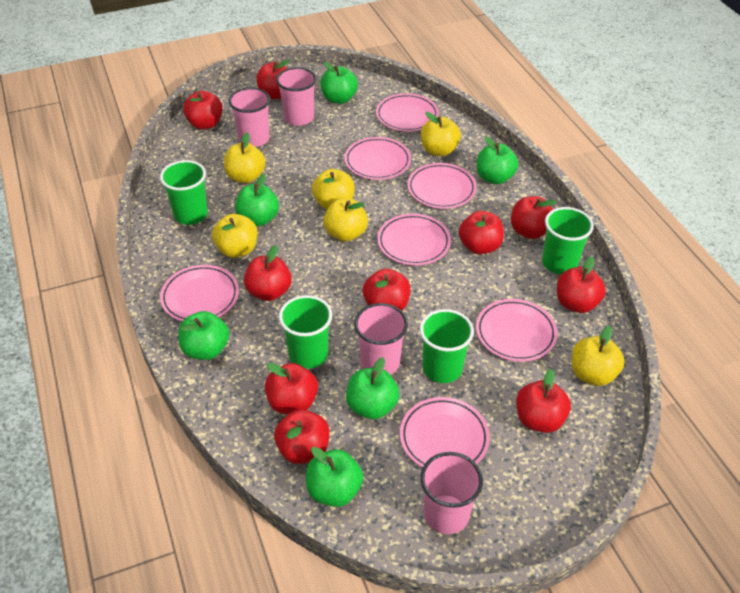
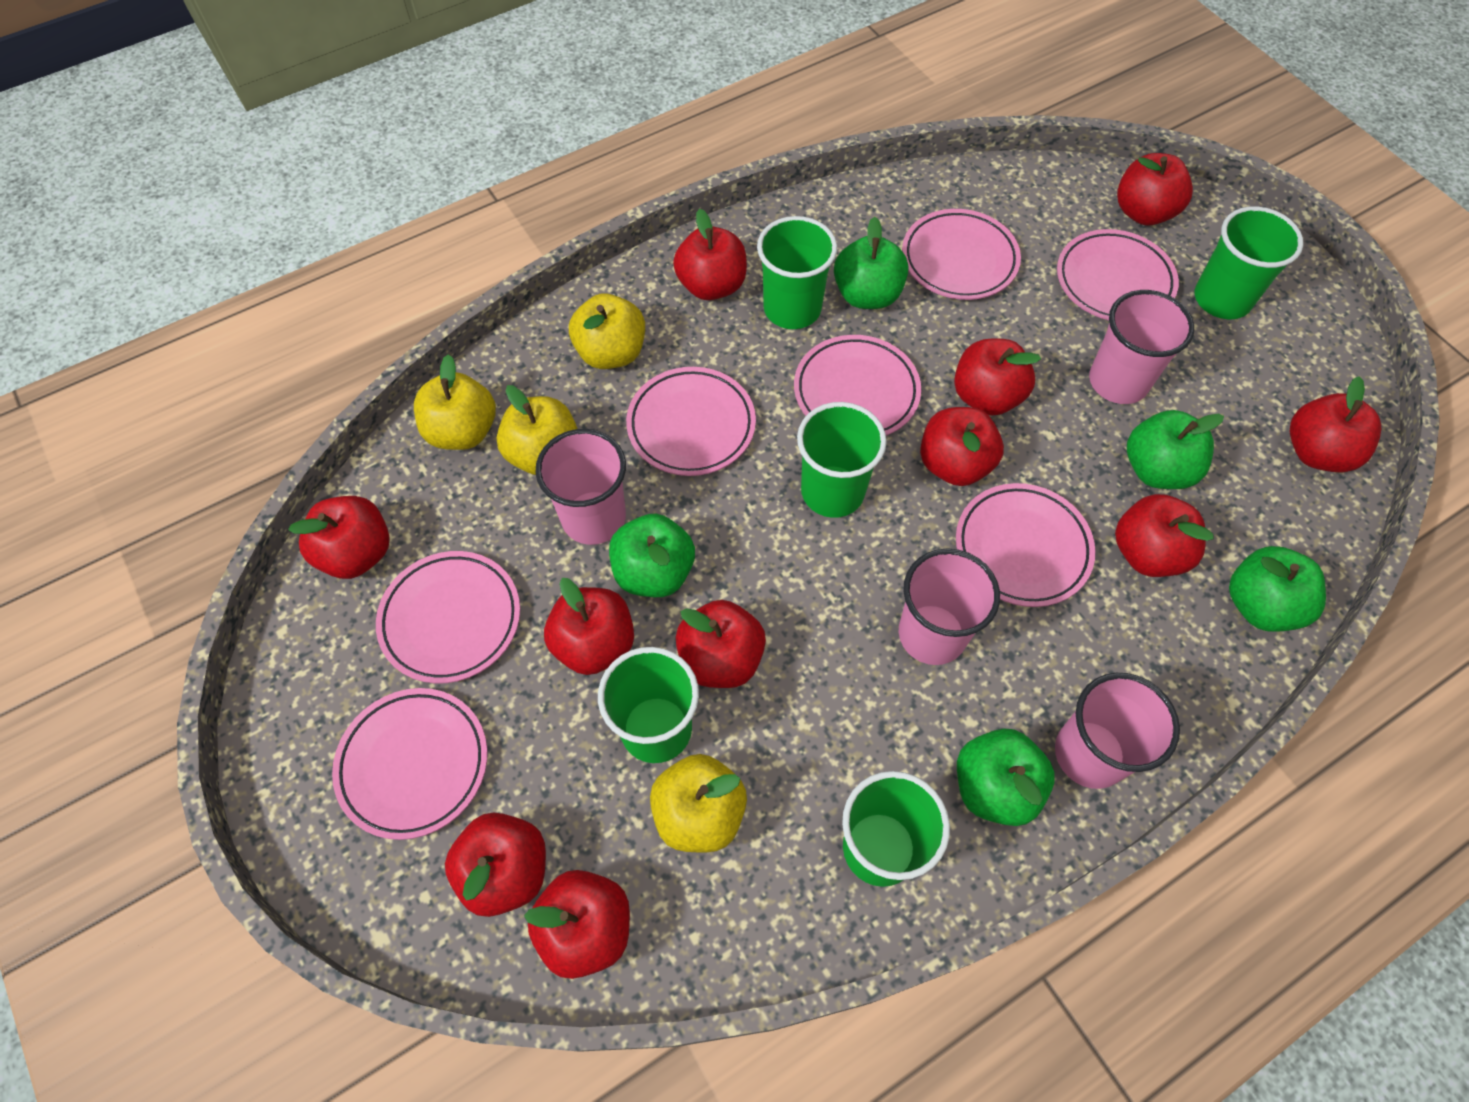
green apple: 6 -> 5
green cup: 4 -> 5
red apple: 10 -> 11
yellow apple: 6 -> 4

